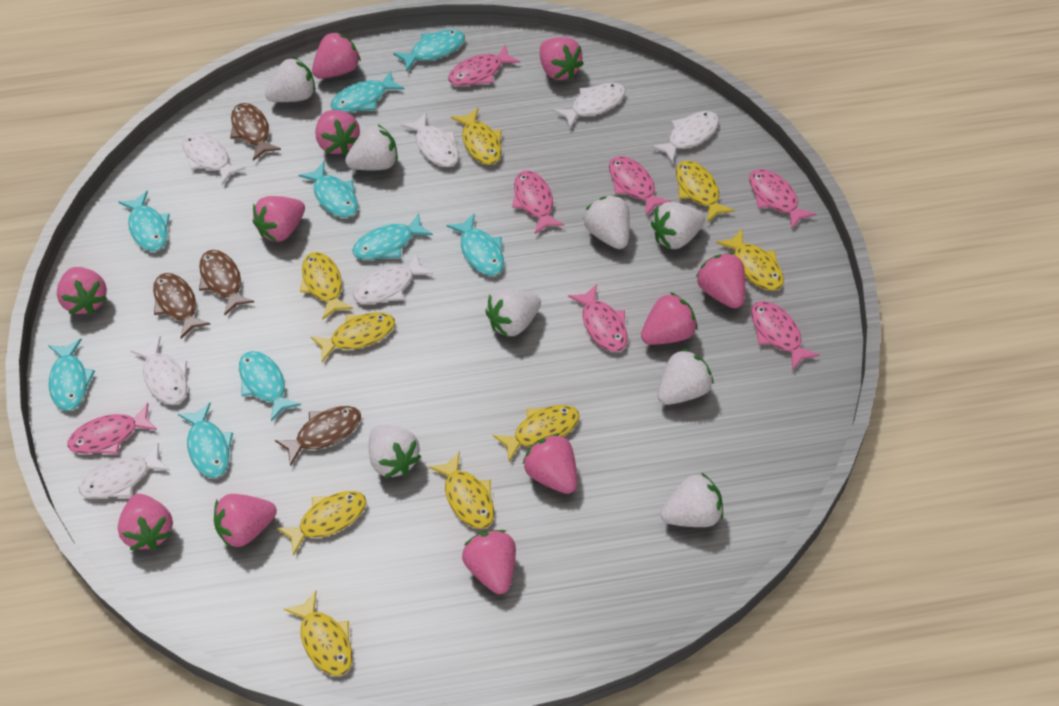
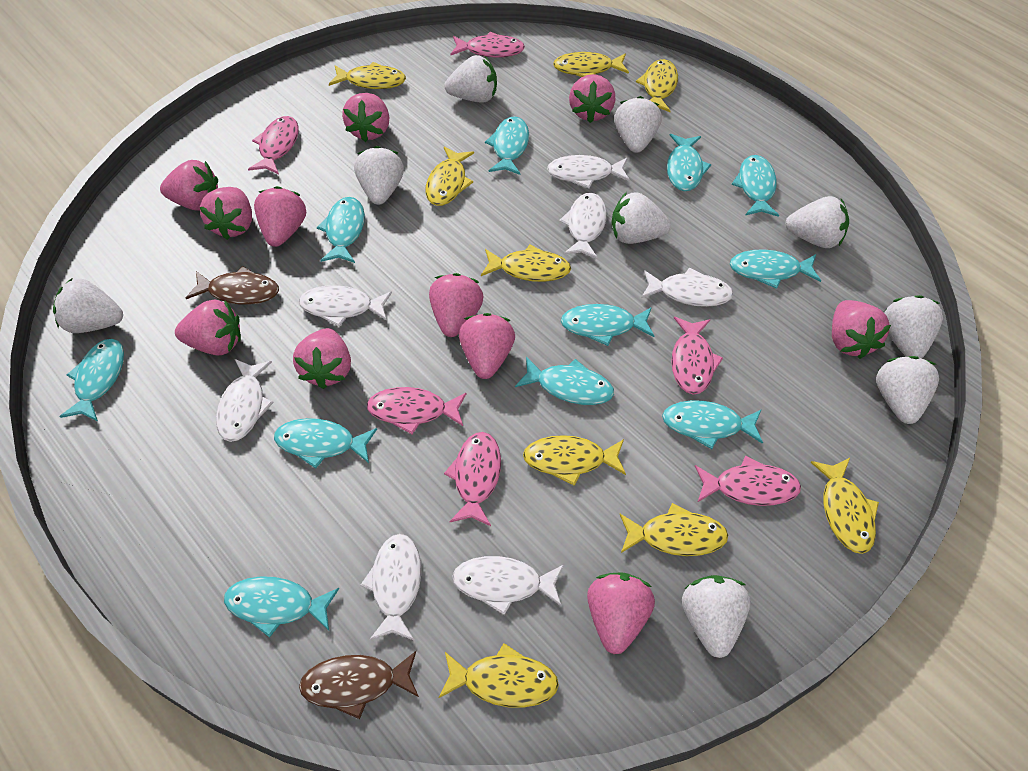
brown fish: 4 -> 2
pink fish: 7 -> 6
turquoise fish: 9 -> 11
white strawberry: 8 -> 9

